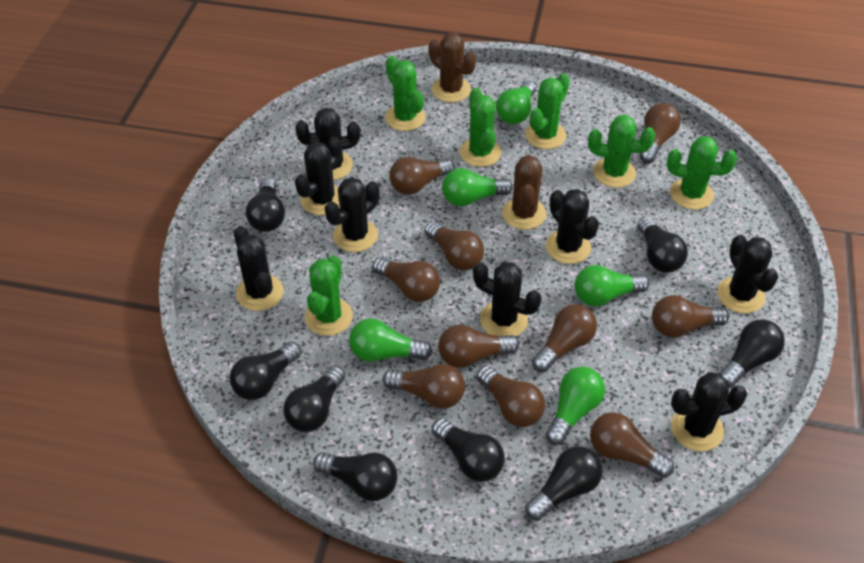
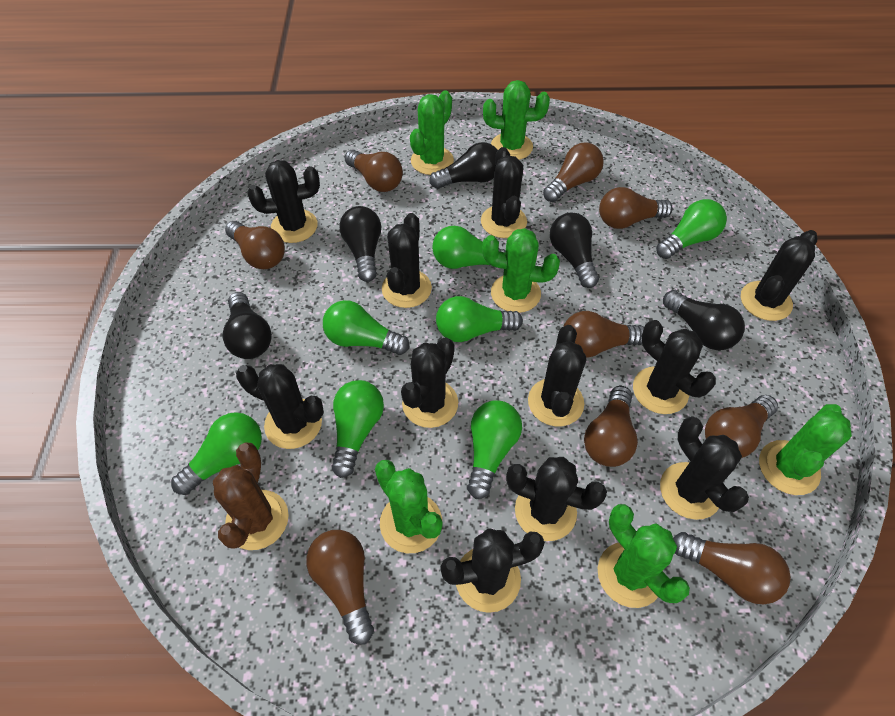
black cactus: 8 -> 11
black light bulb: 8 -> 5
brown cactus: 2 -> 1
brown light bulb: 10 -> 9
green light bulb: 5 -> 7

